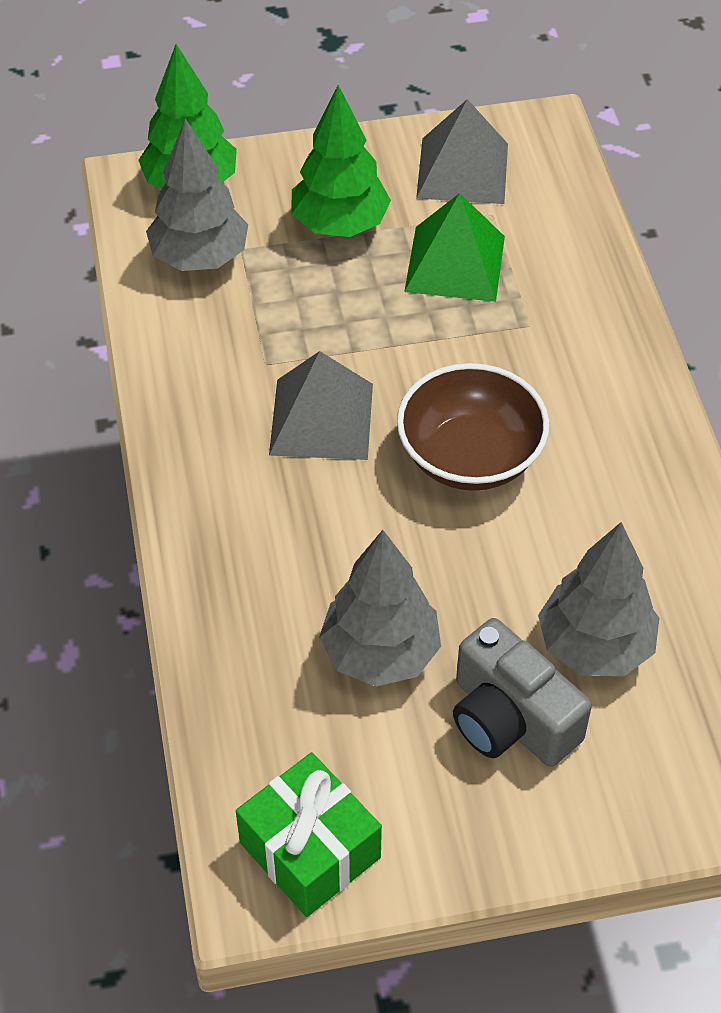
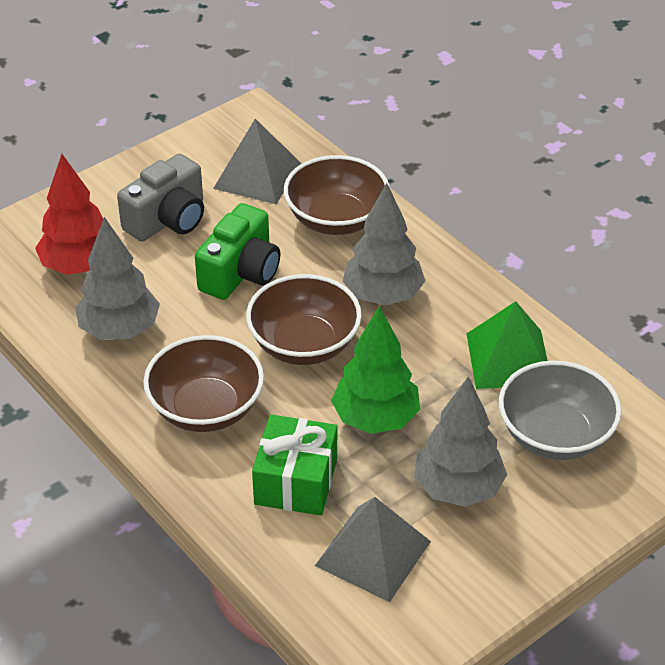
brown bowl: 1 -> 3
green camera: 0 -> 1
green tree: 2 -> 1
grey bowl: 0 -> 1
red tree: 0 -> 1

